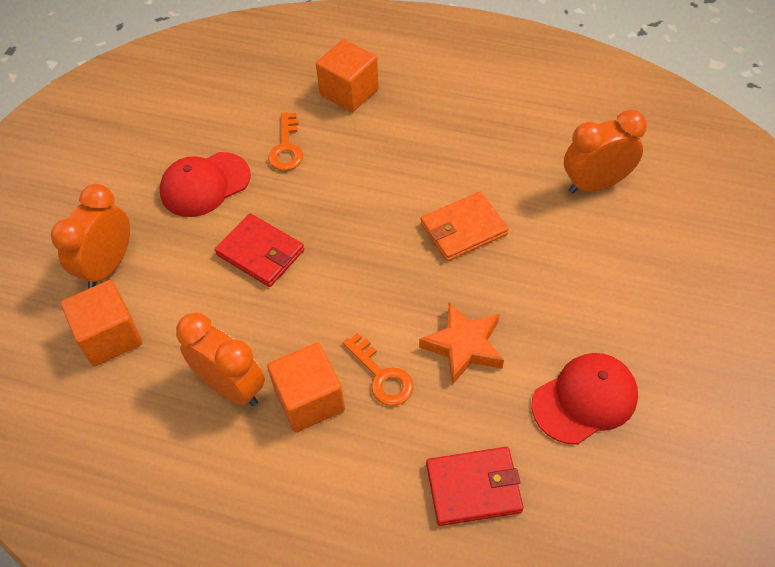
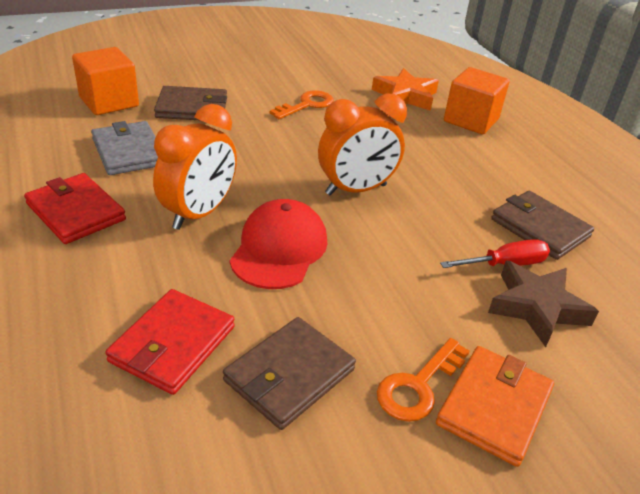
brown star: 0 -> 1
brown wallet: 0 -> 3
grey wallet: 0 -> 1
orange clock: 3 -> 2
orange cube: 3 -> 2
red cap: 2 -> 1
red screwdriver: 0 -> 1

